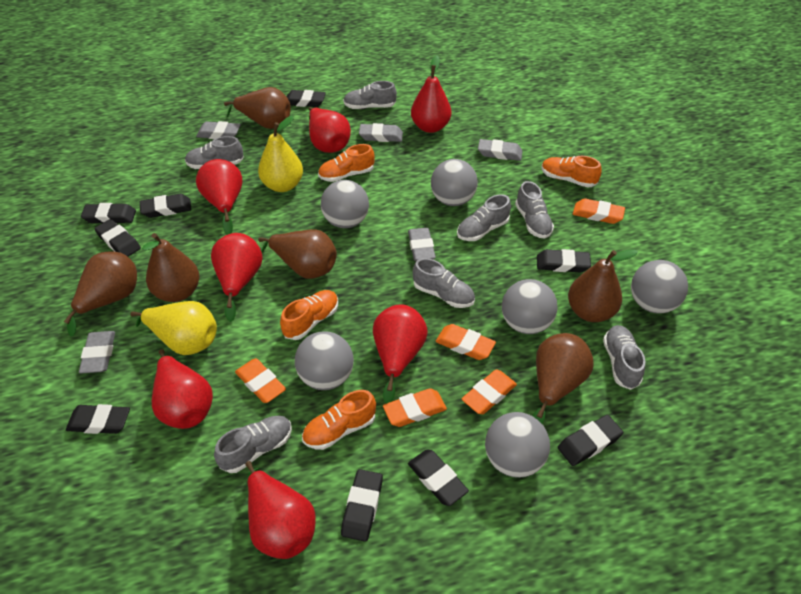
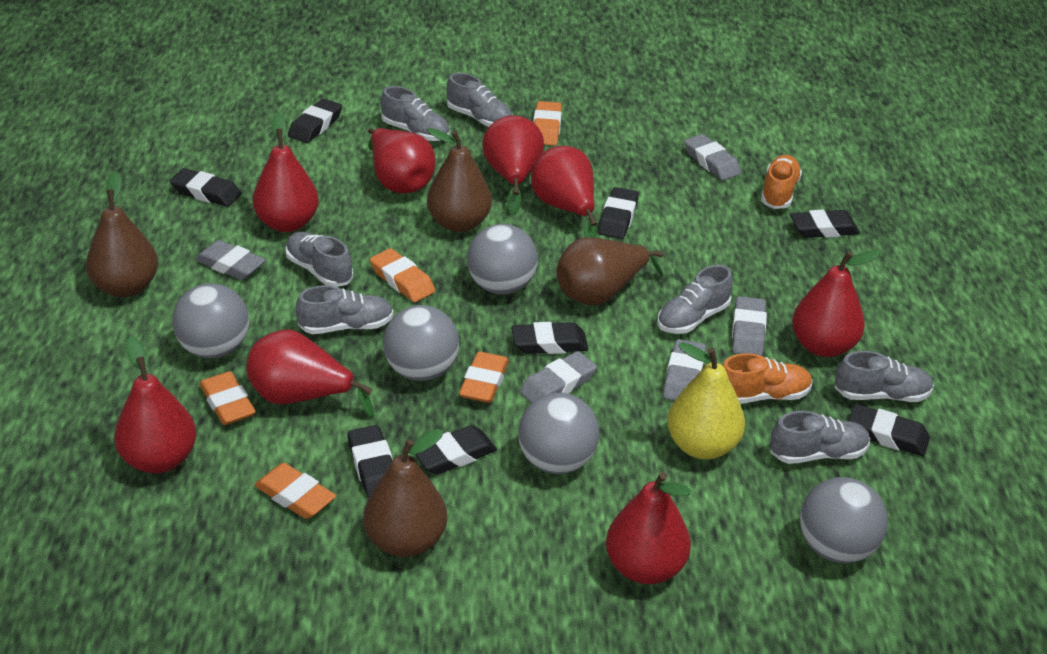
black eraser: 9 -> 8
brown pear: 6 -> 4
grey ball: 6 -> 5
orange shoe: 4 -> 2
red pear: 7 -> 8
yellow pear: 2 -> 1

